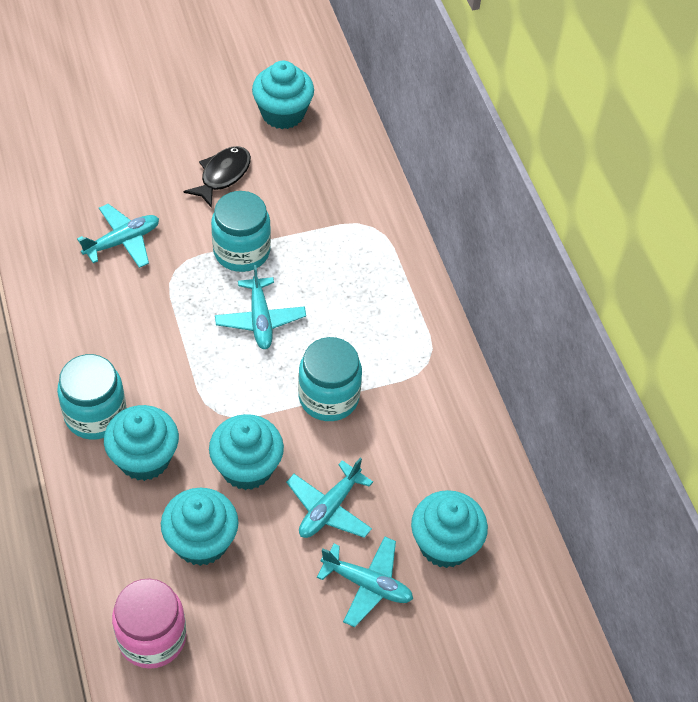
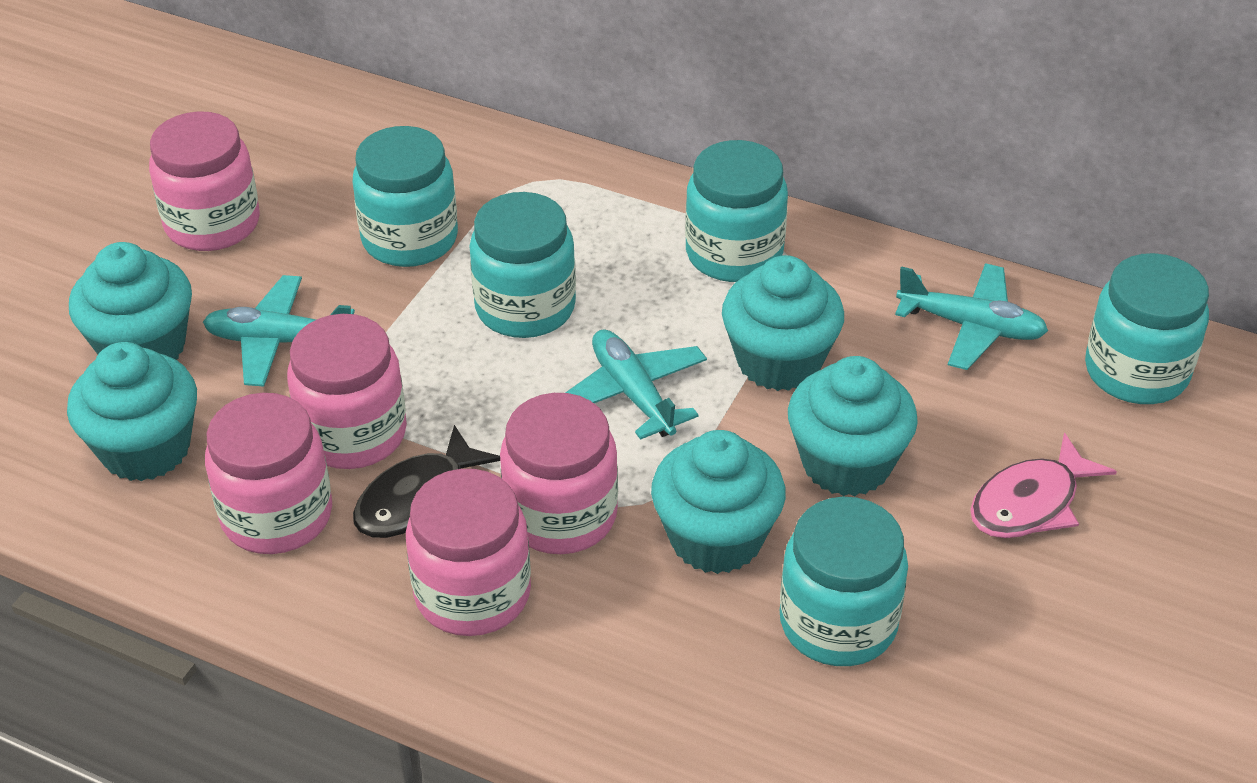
pink fish: 0 -> 1
pink jar: 1 -> 5
turquoise jar: 3 -> 5
turquoise plane: 4 -> 3

